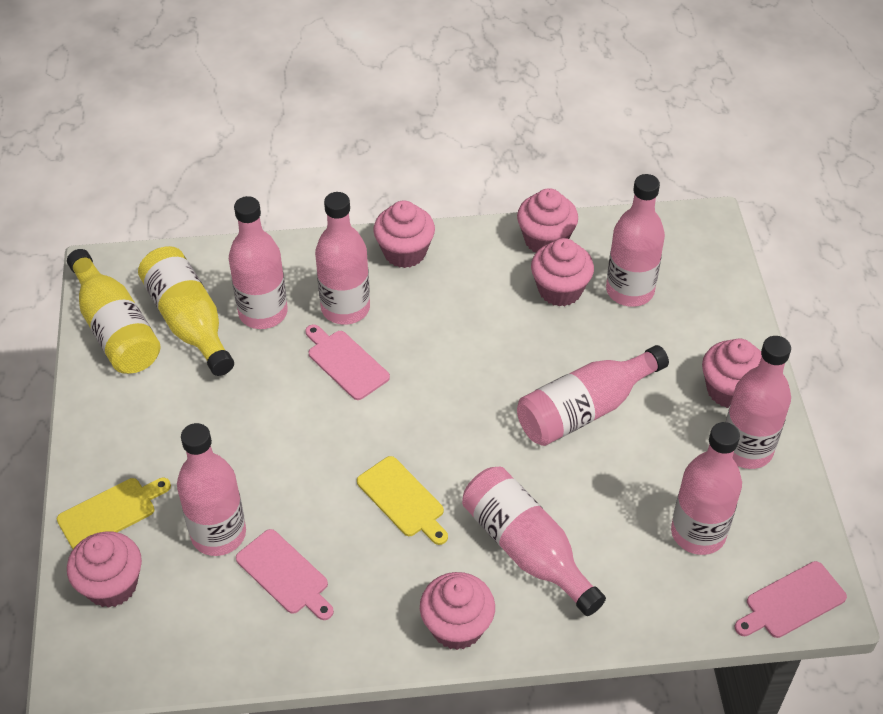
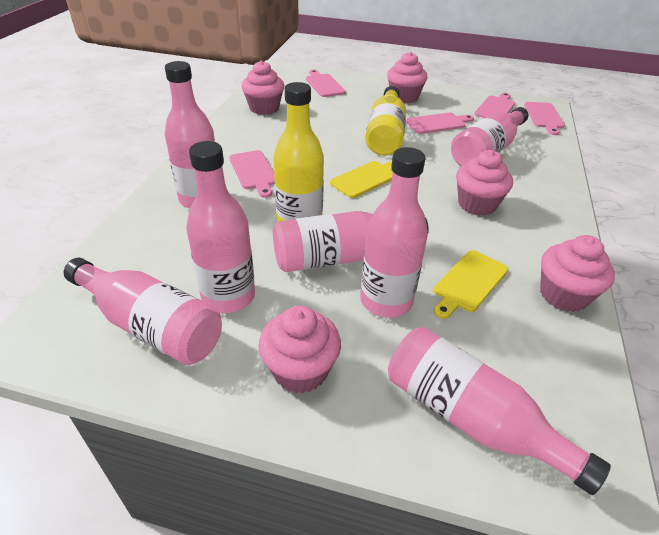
pink bottle: 8 -> 7
pink cupcake: 6 -> 5
pink cutting board: 3 -> 5

